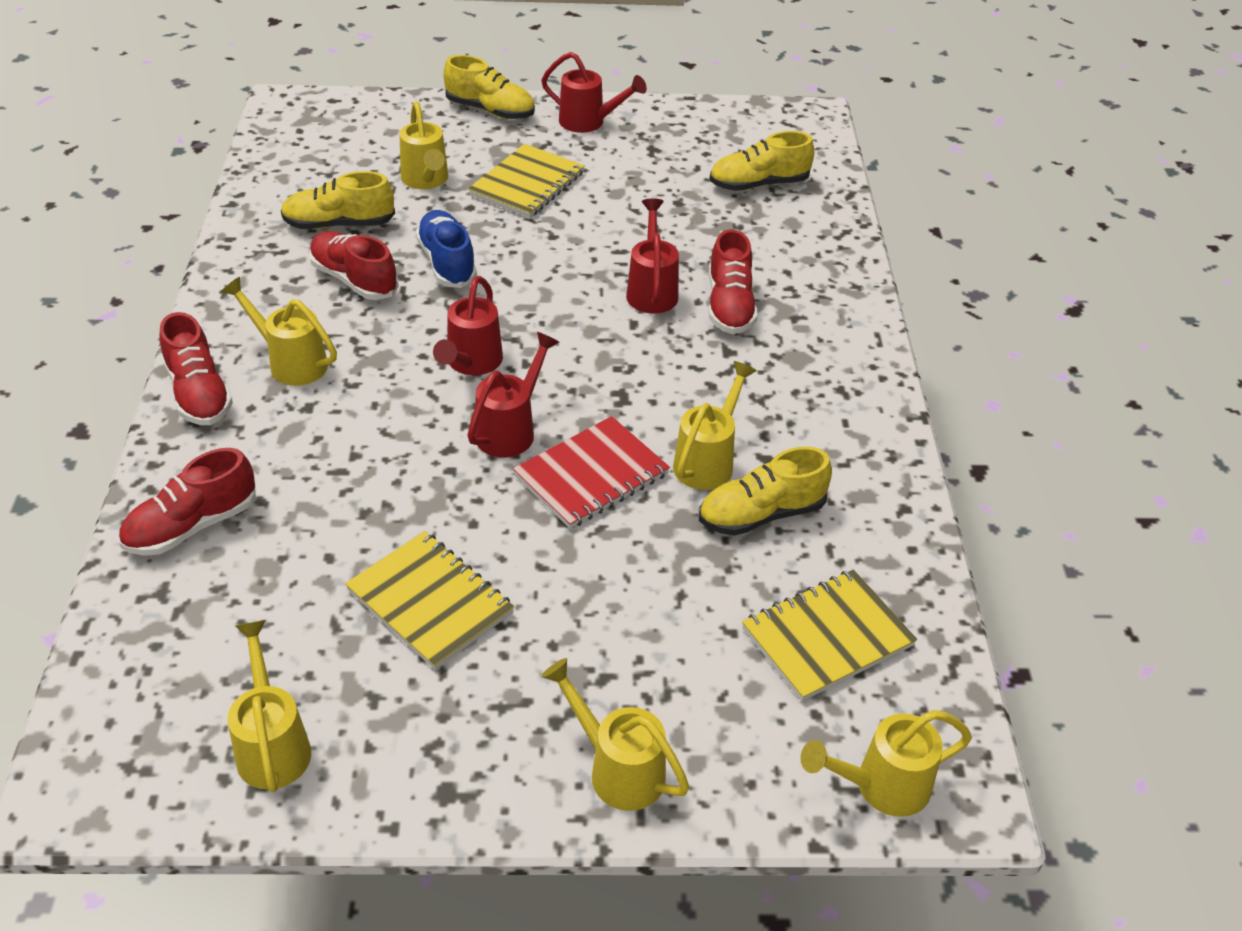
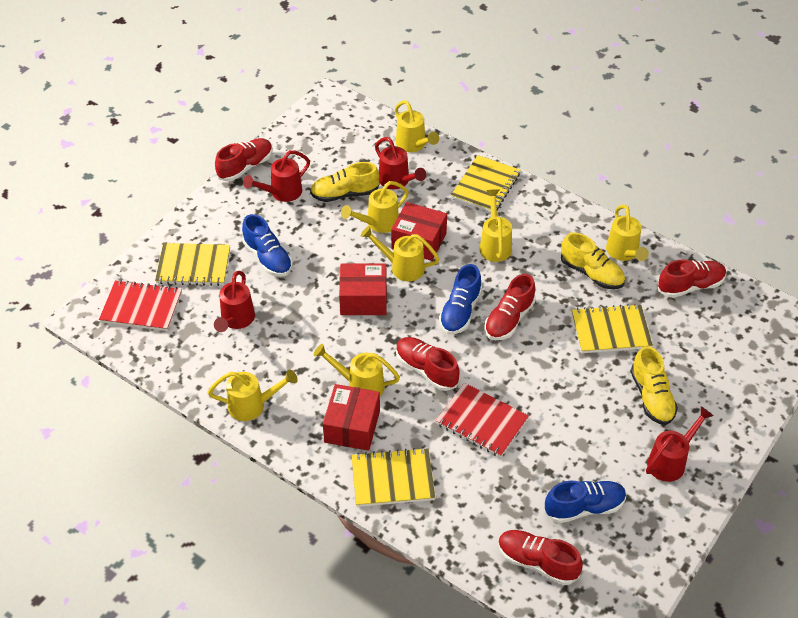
blue shoe: 1 -> 3
red box: 0 -> 3
red notebook: 1 -> 2
red shoe: 4 -> 5
yellow notebook: 3 -> 4
yellow shoe: 4 -> 3
yellow watering can: 6 -> 7

